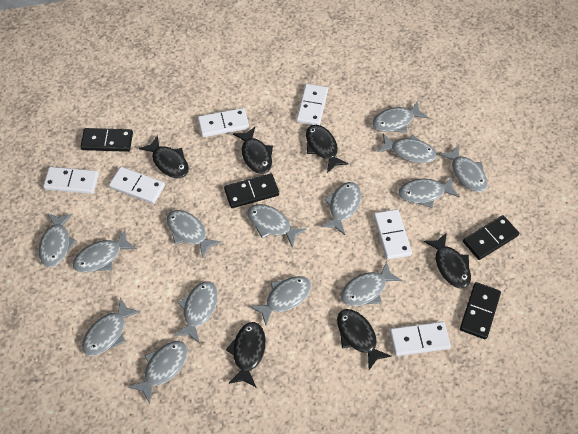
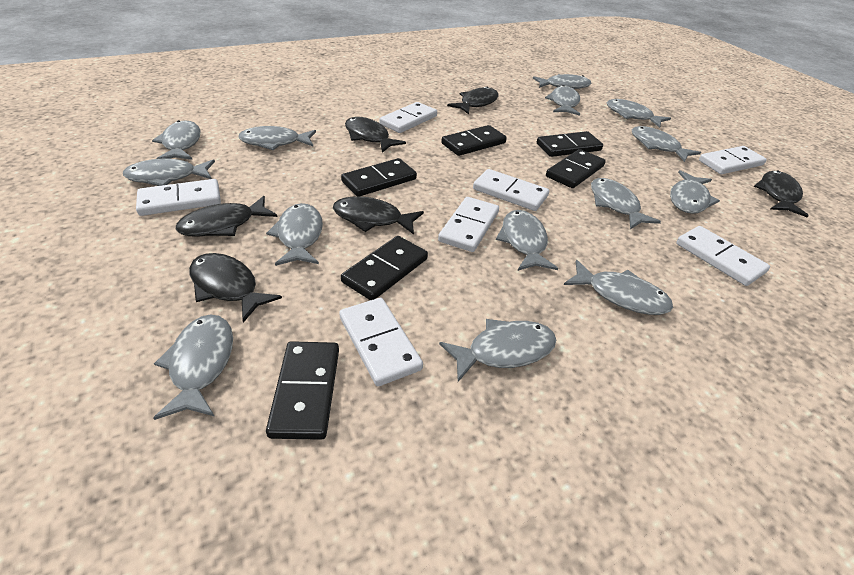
black domino: 4 -> 6
white domino: 6 -> 7

